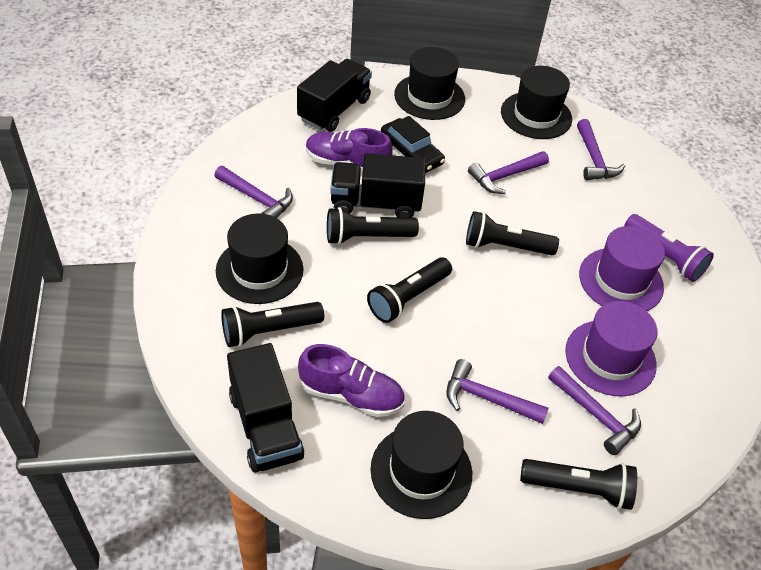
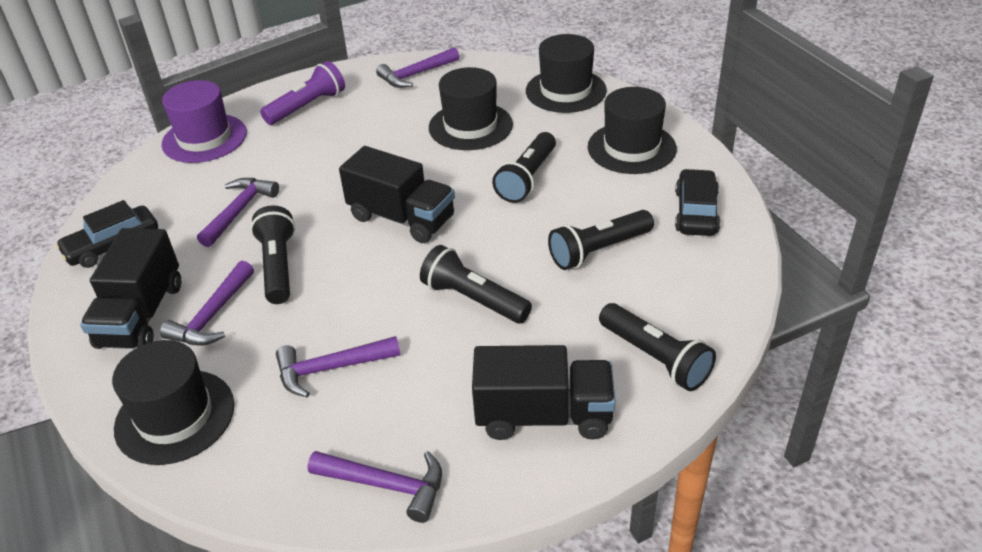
black car: 1 -> 2
purple hat: 2 -> 1
purple shoe: 2 -> 0

